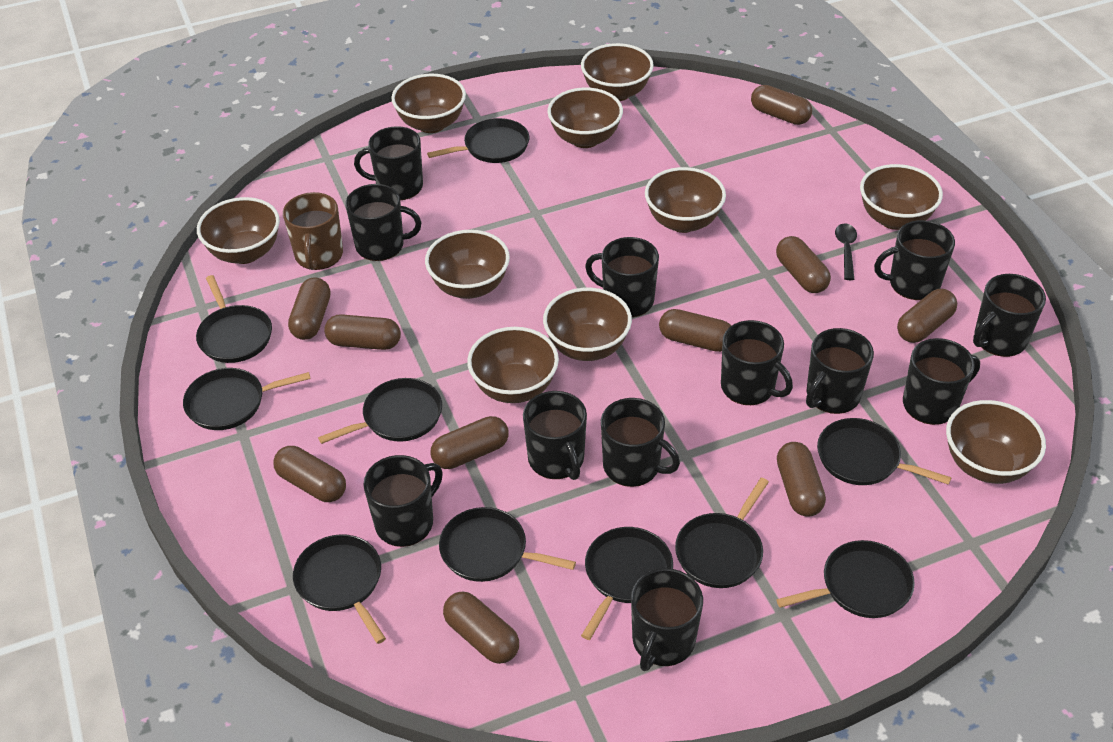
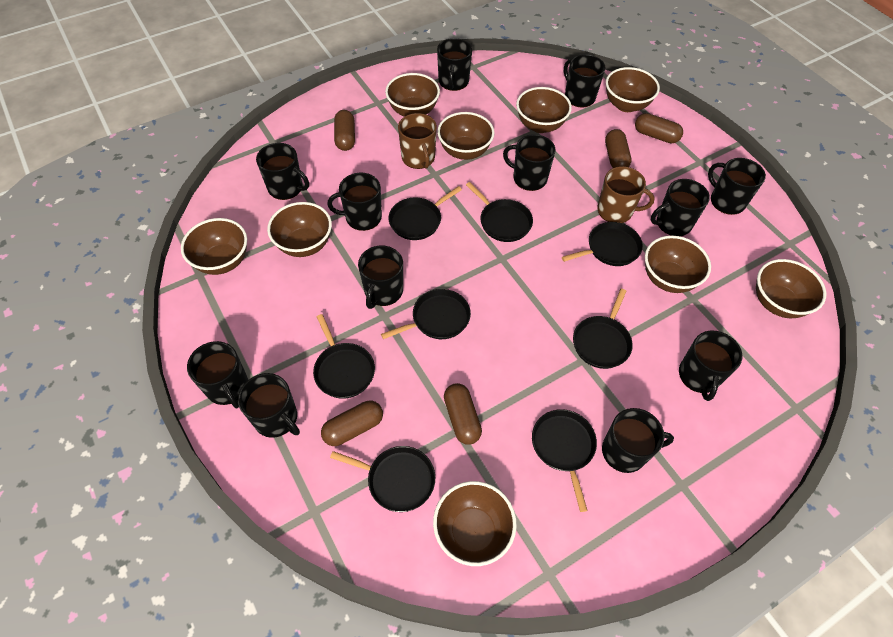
black pan: 10 -> 8
black spoon: 1 -> 0
brown bowl: 10 -> 9
brown capsule: 10 -> 5
brown mug: 1 -> 2

